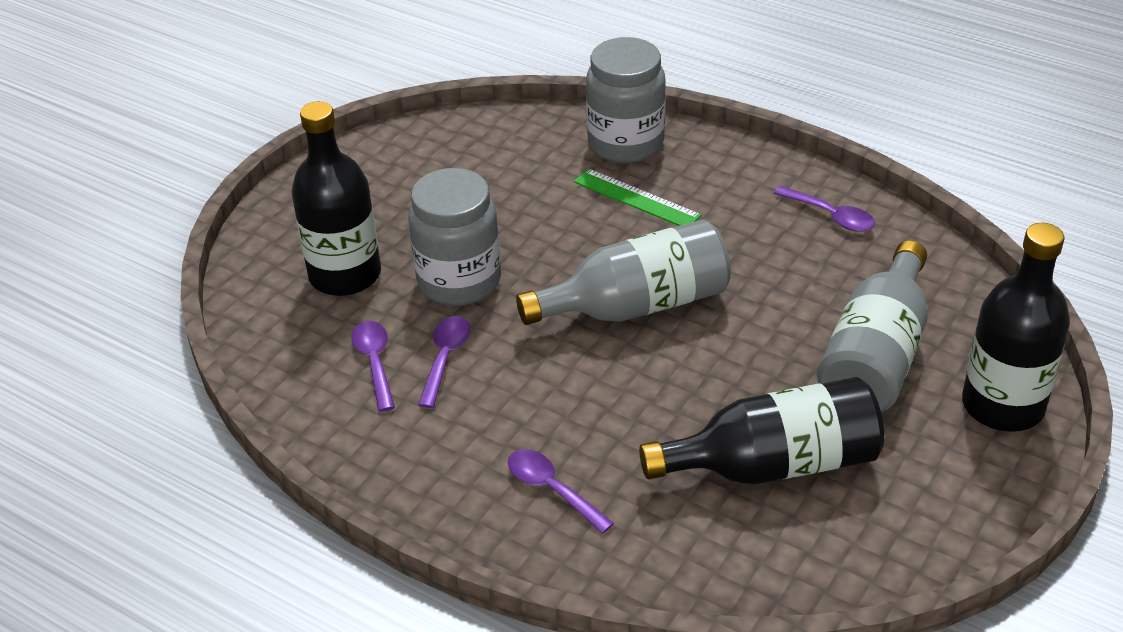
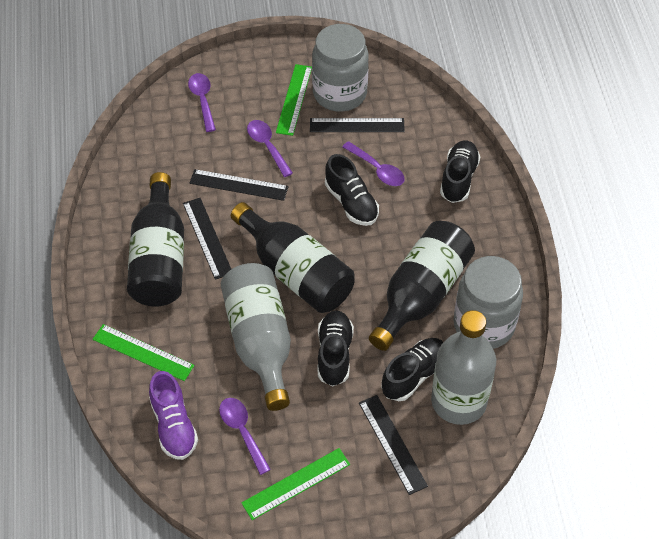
black ruler: 0 -> 4
black shoe: 0 -> 4
green ruler: 1 -> 3
purple shoe: 0 -> 1

